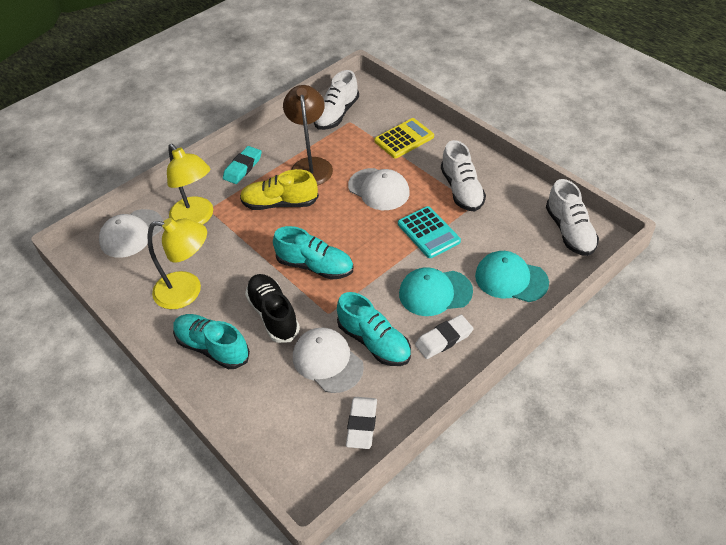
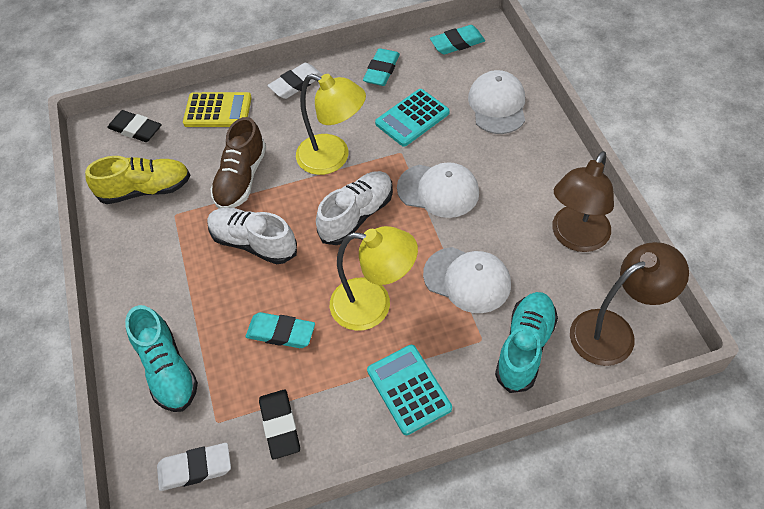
black eraser: 0 -> 2
black shoe: 1 -> 0
brown lamp: 1 -> 2
brown shoe: 0 -> 1
turquoise calculator: 1 -> 2
turquoise cap: 2 -> 0
turquoise eraser: 1 -> 3
turquoise shoe: 3 -> 2
white shoe: 3 -> 2

